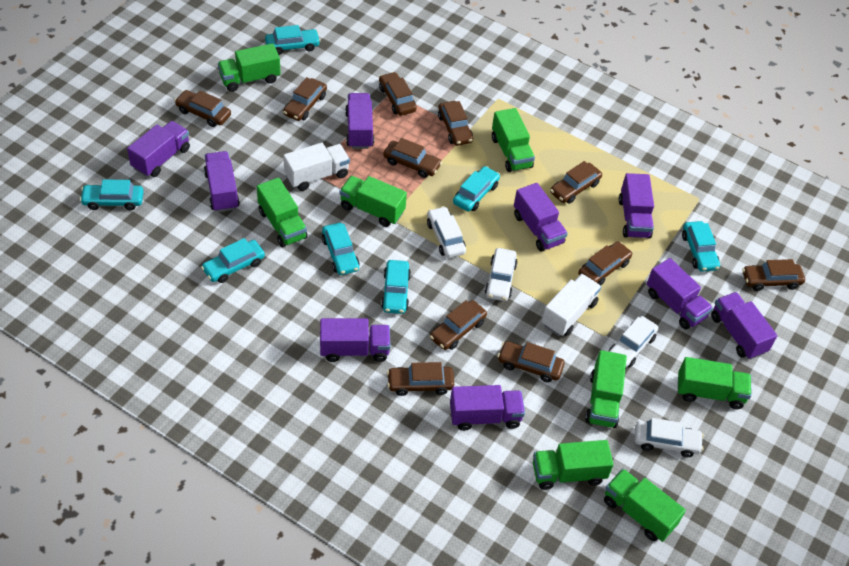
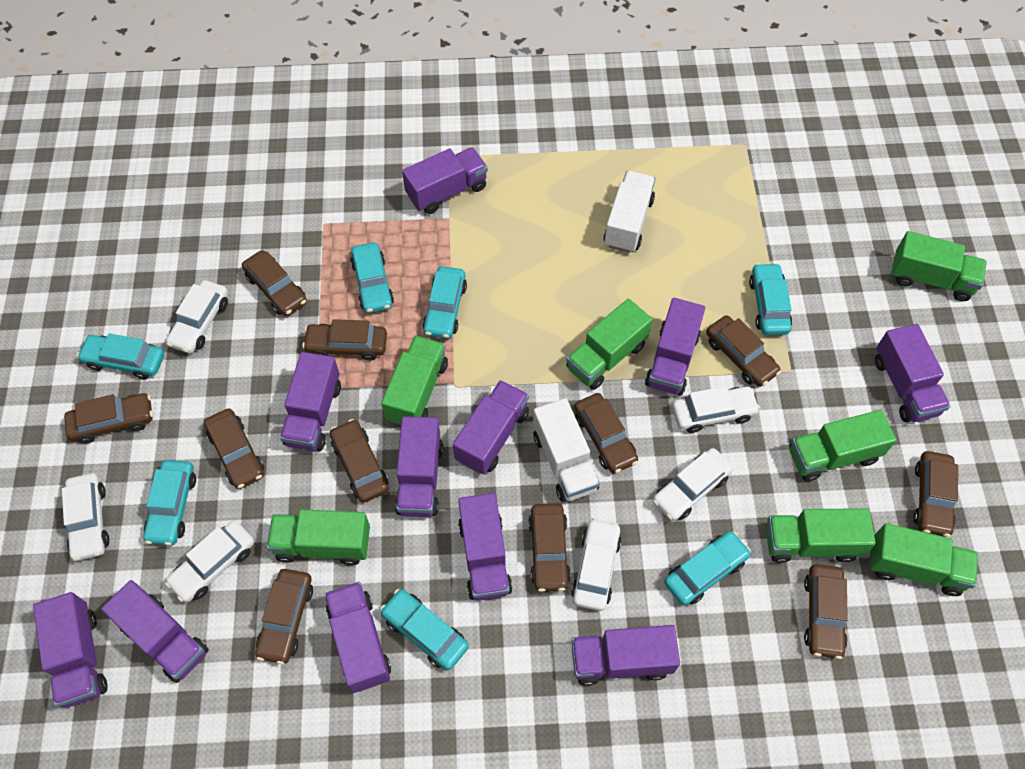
green truck: 8 -> 7
purple truck: 9 -> 11
white car: 4 -> 6

